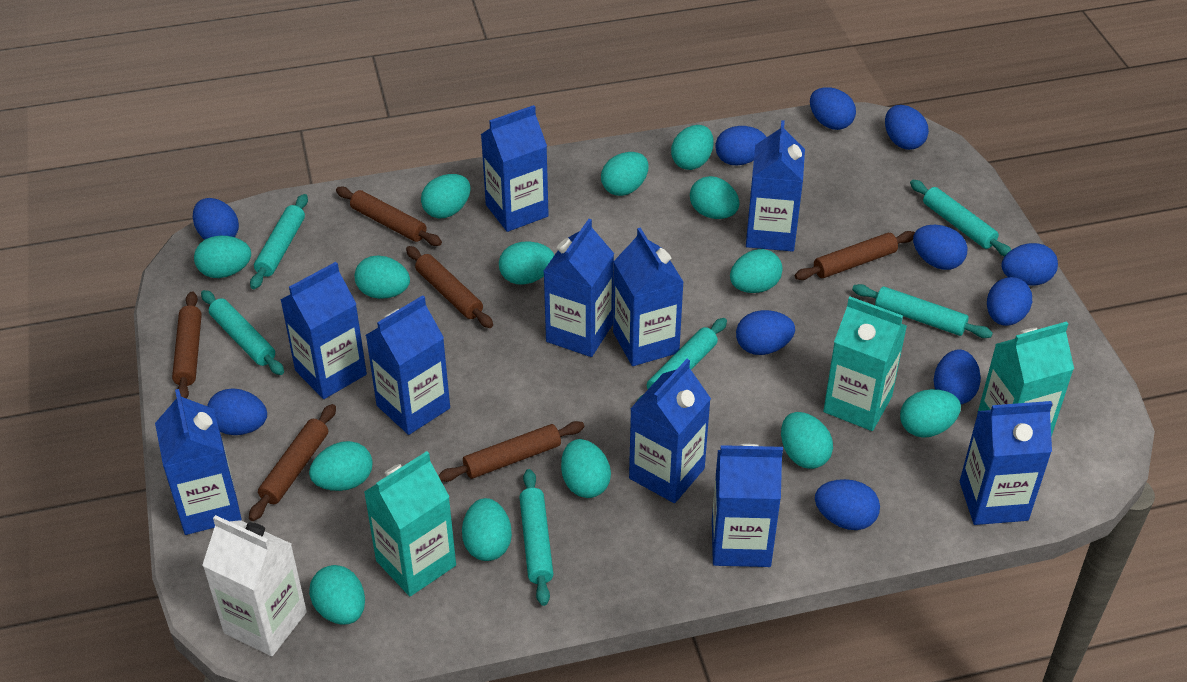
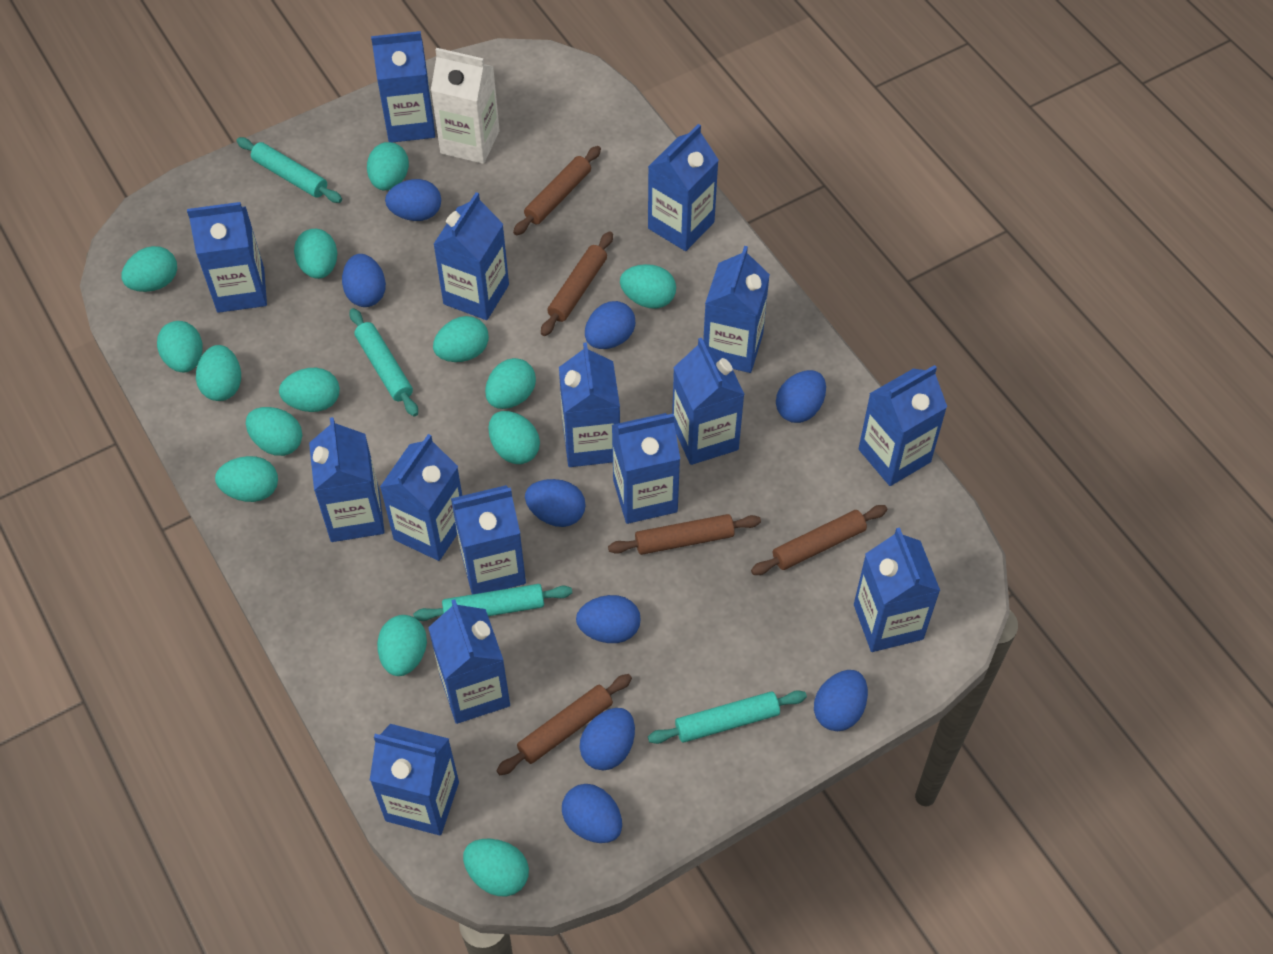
blue carton: 10 -> 15
blue egg: 11 -> 9
brown rolling pin: 6 -> 5
turquoise carton: 3 -> 0
turquoise rolling pin: 6 -> 4

